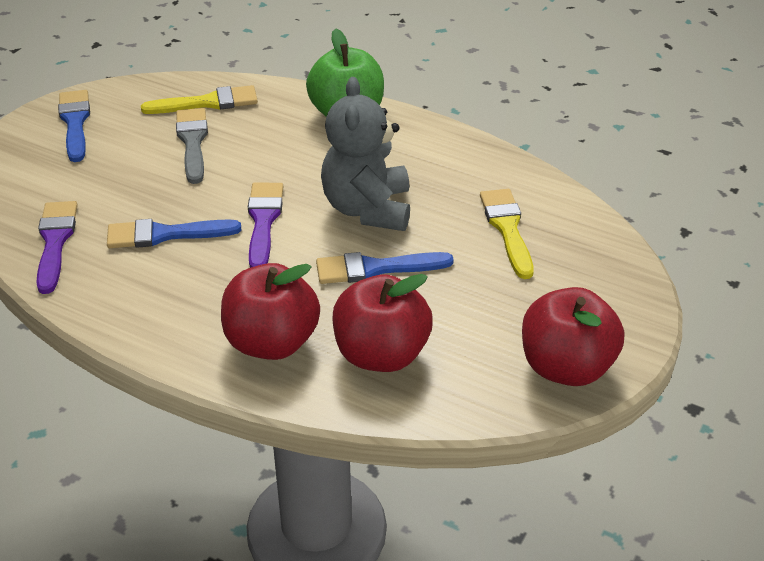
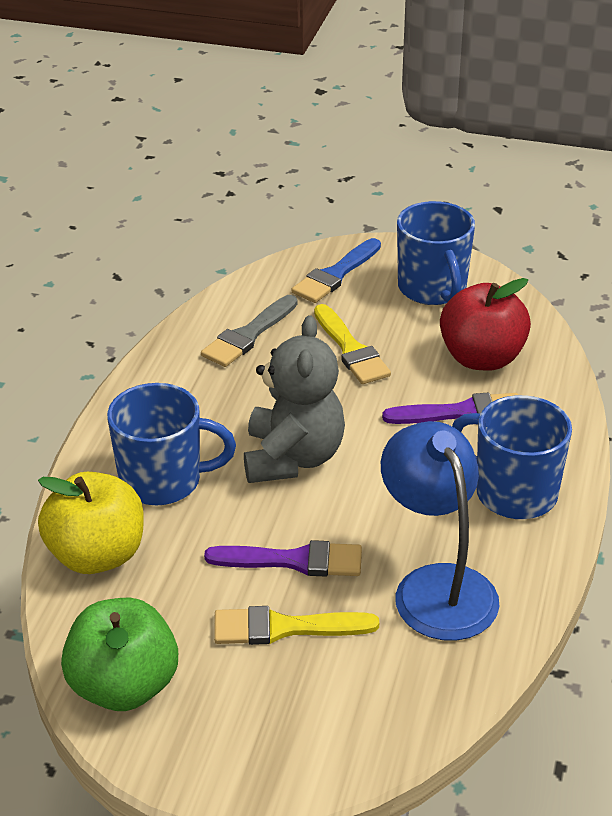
blue brush: 3 -> 1
blue lamp: 0 -> 1
blue mug: 0 -> 3
red apple: 3 -> 1
yellow apple: 0 -> 1

